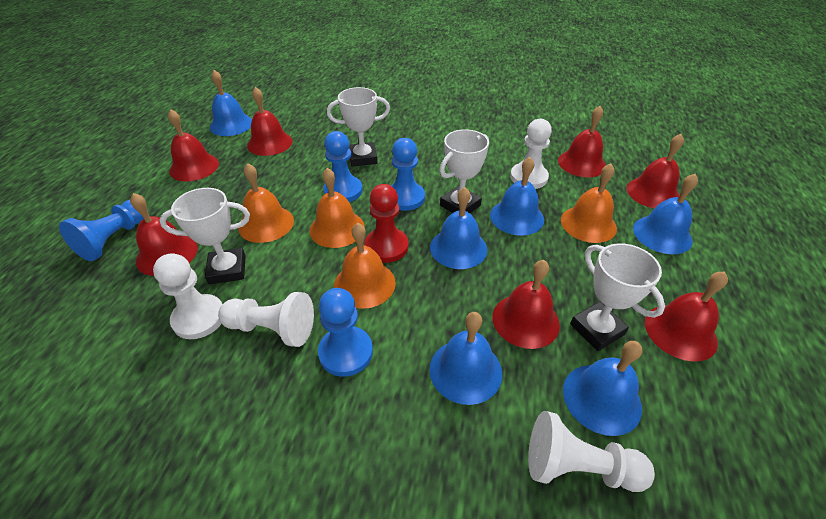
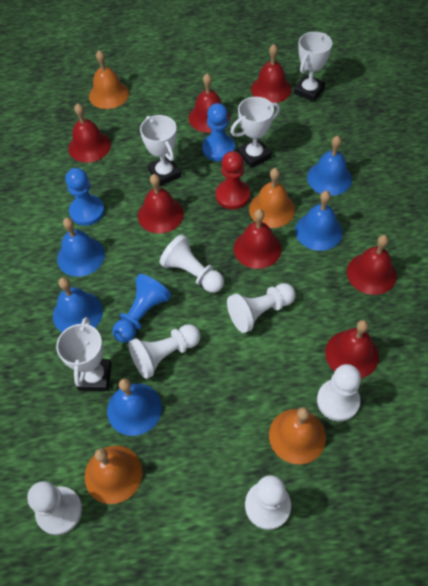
blue bell: 6 -> 5
blue pawn: 4 -> 3
white pawn: 4 -> 6

